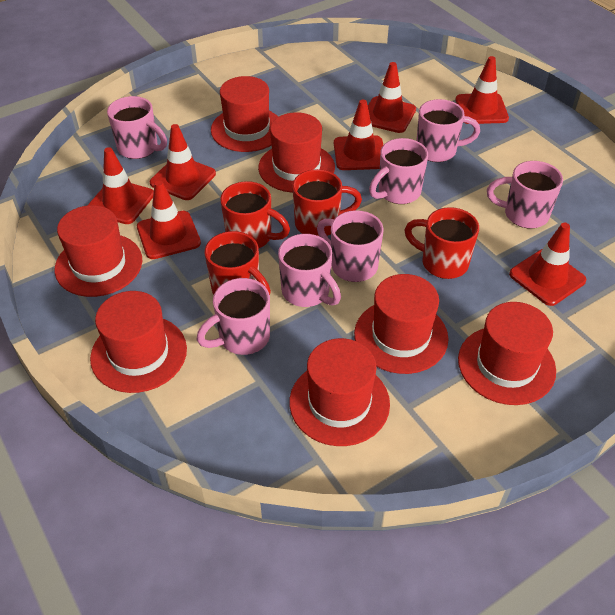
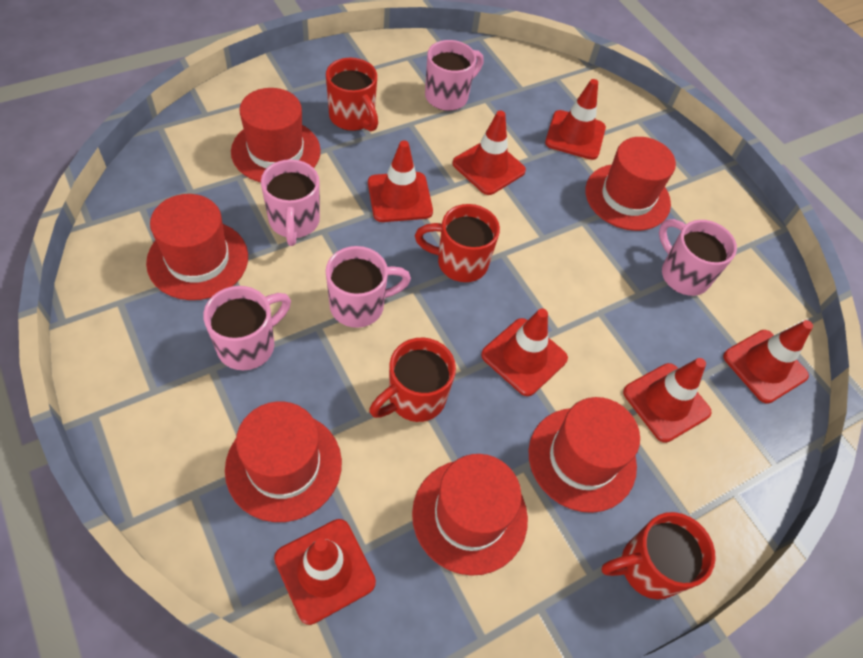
pink mug: 7 -> 5
red hat: 7 -> 6

